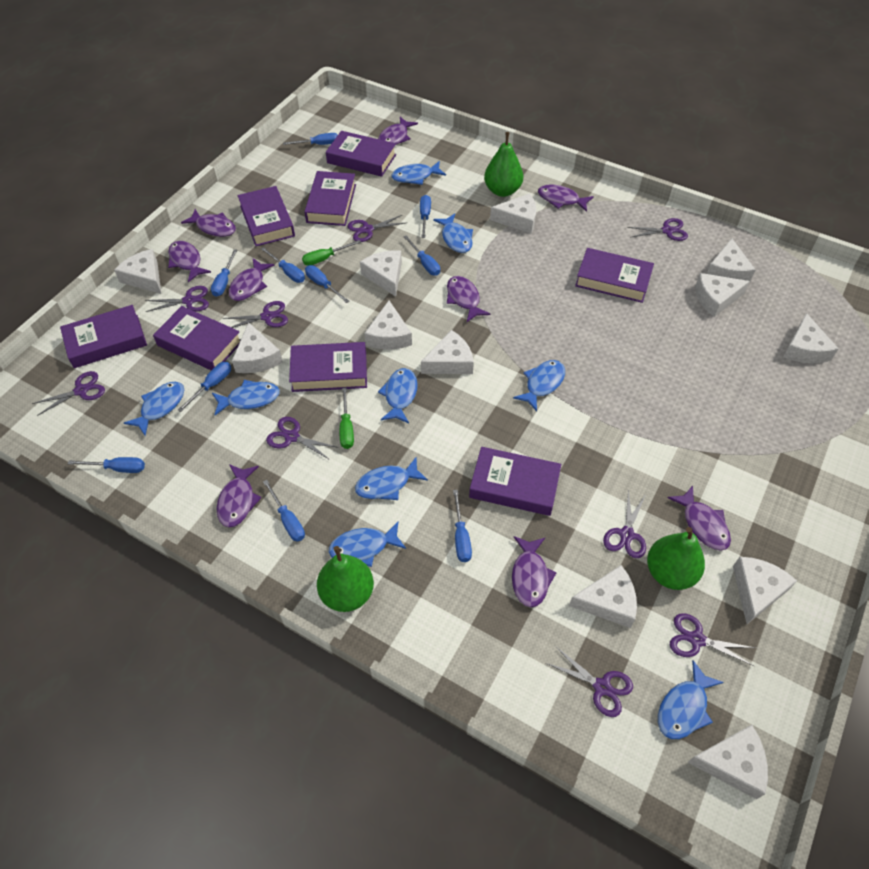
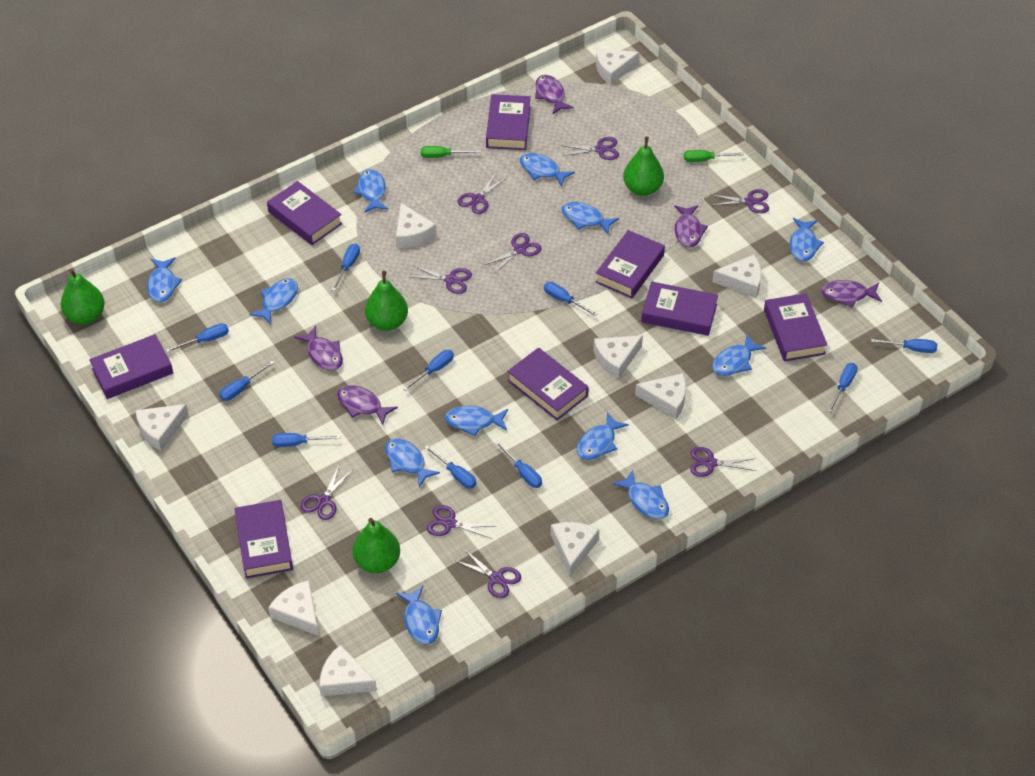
blue fish: 9 -> 12
green pear: 3 -> 4
purple fish: 9 -> 5
white cheese: 12 -> 9

